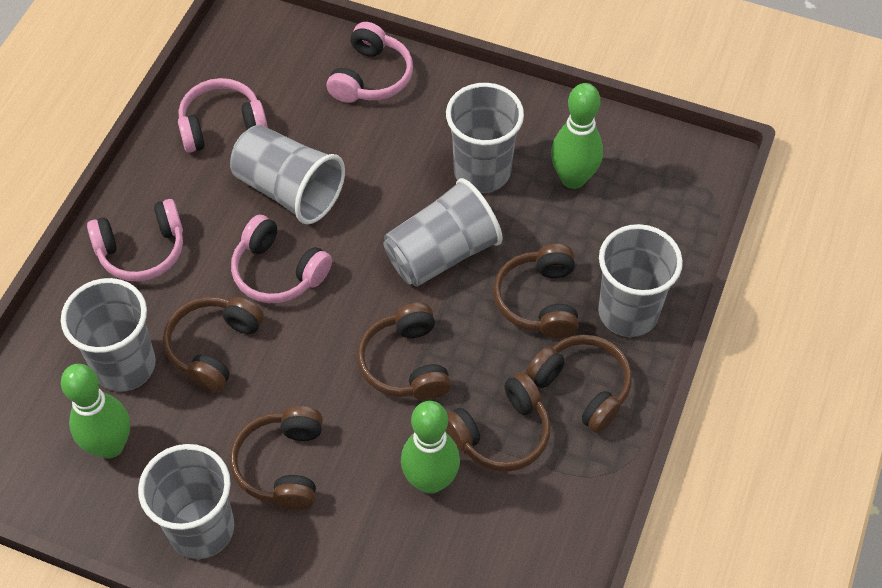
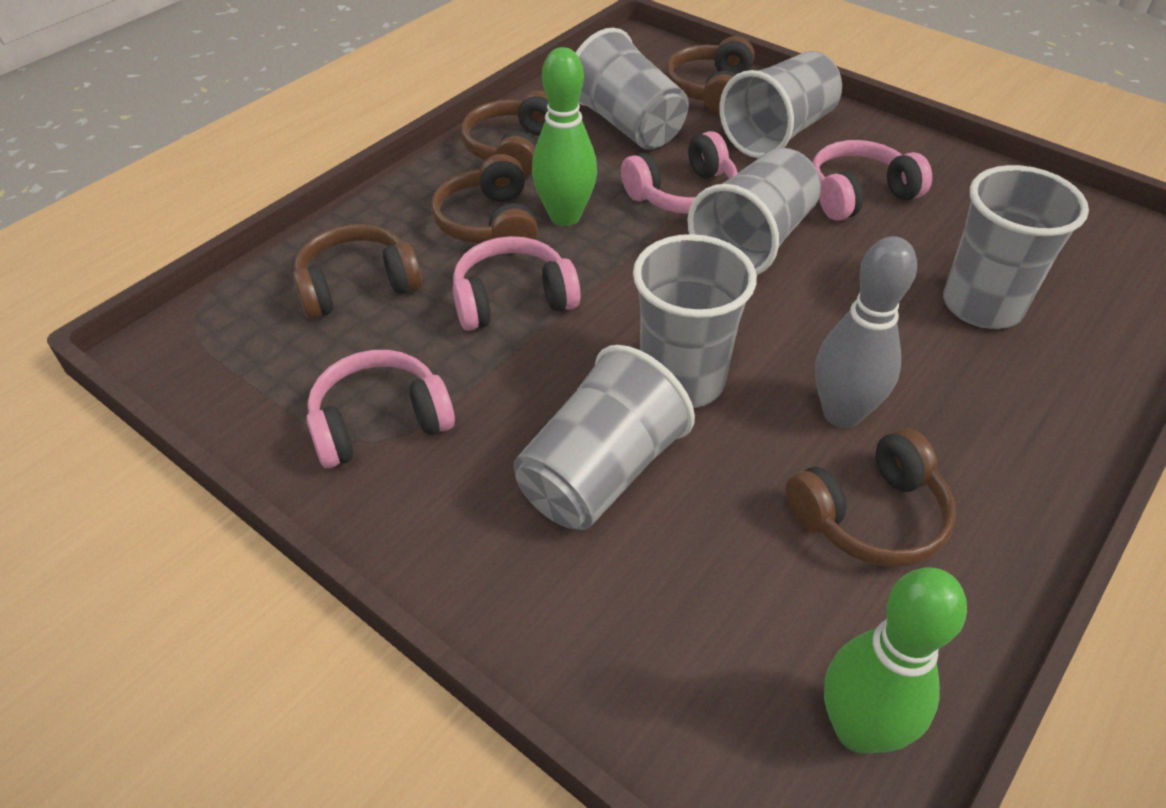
brown headphones: 6 -> 5
green bowling pin: 3 -> 2
grey bowling pin: 0 -> 1

